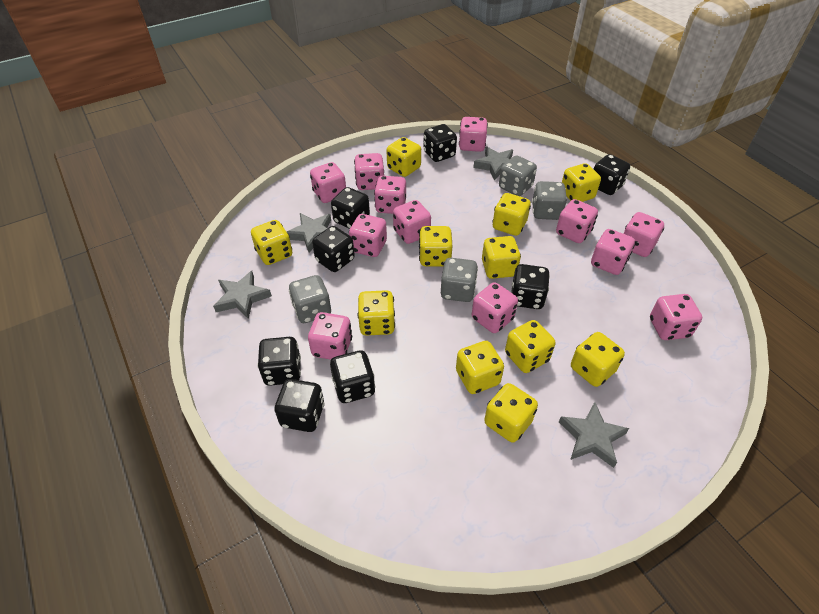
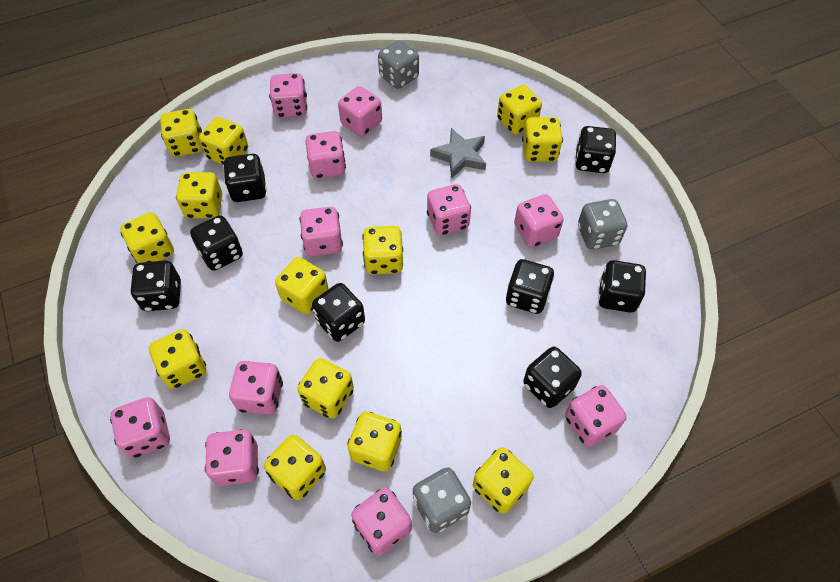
grey dice: 4 -> 3
grey star: 4 -> 1
pink dice: 12 -> 11
yellow dice: 11 -> 13

